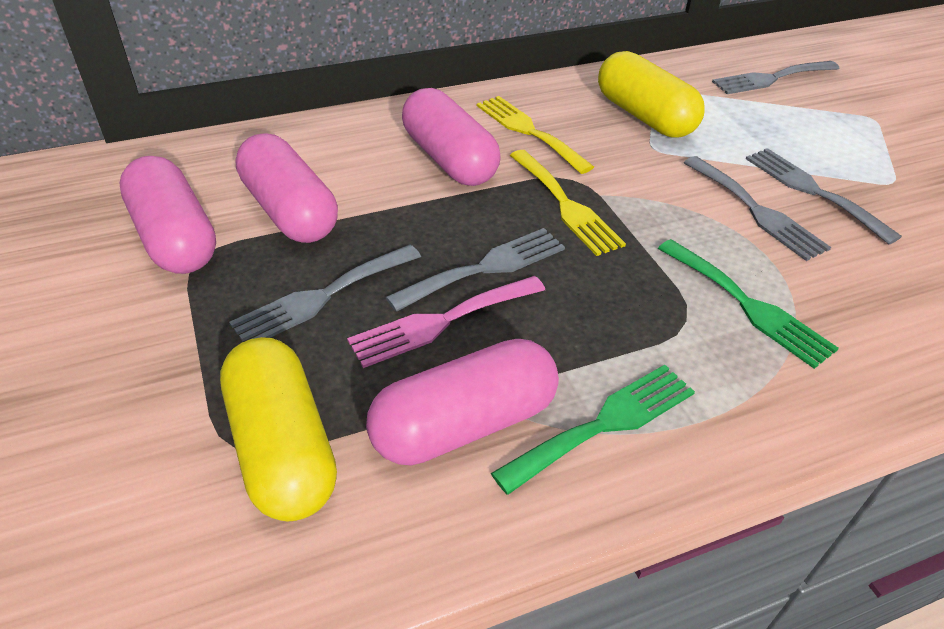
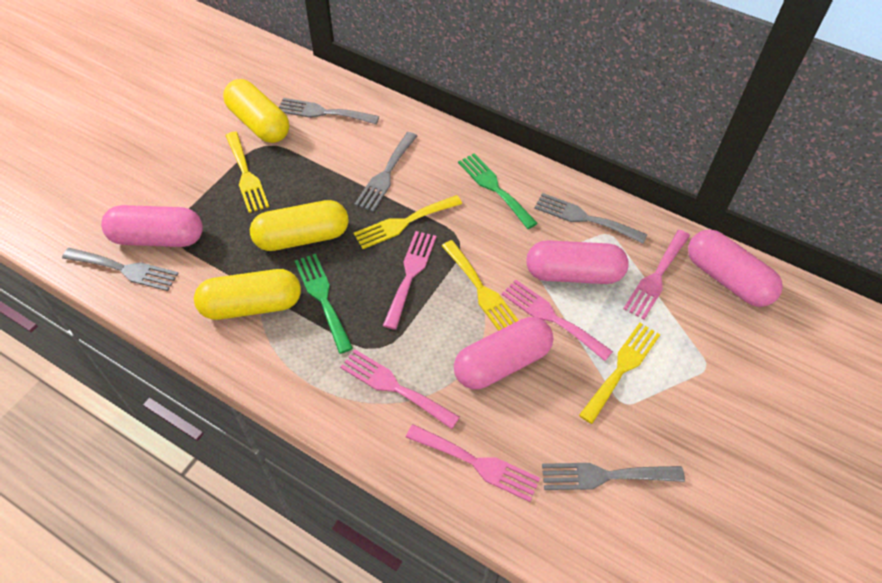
pink fork: 1 -> 5
yellow capsule: 2 -> 3
yellow fork: 2 -> 4

